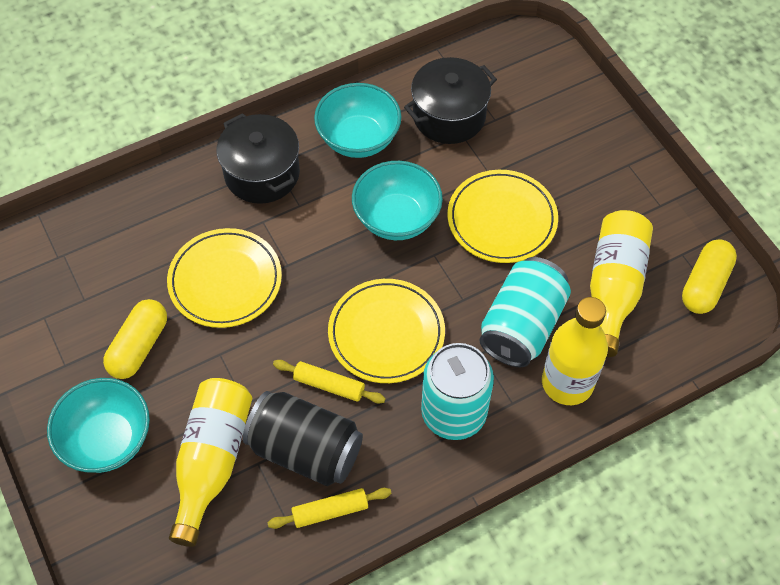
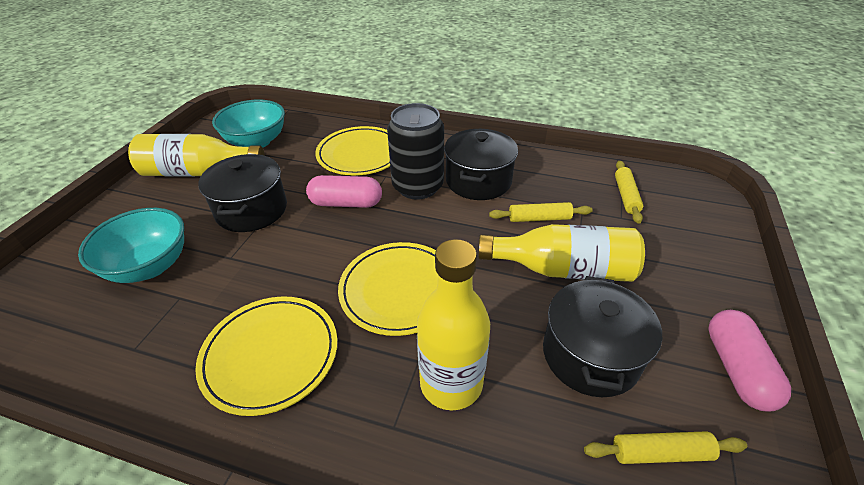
black pot: 2 -> 3
pink capsule: 0 -> 2
turquoise bowl: 3 -> 2
turquoise can: 2 -> 0
yellow capsule: 2 -> 0
yellow rolling pin: 2 -> 3

